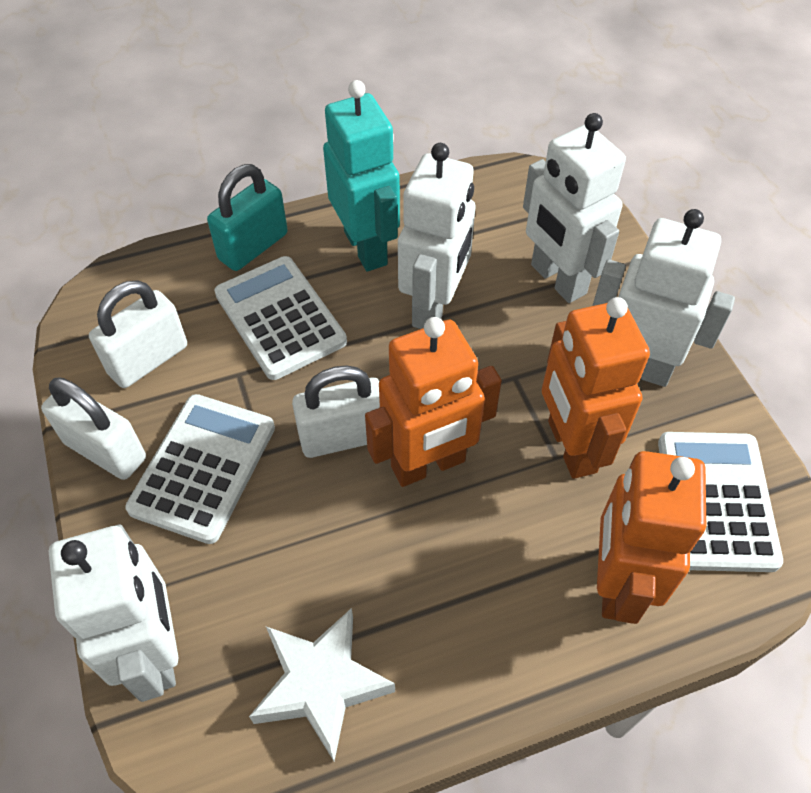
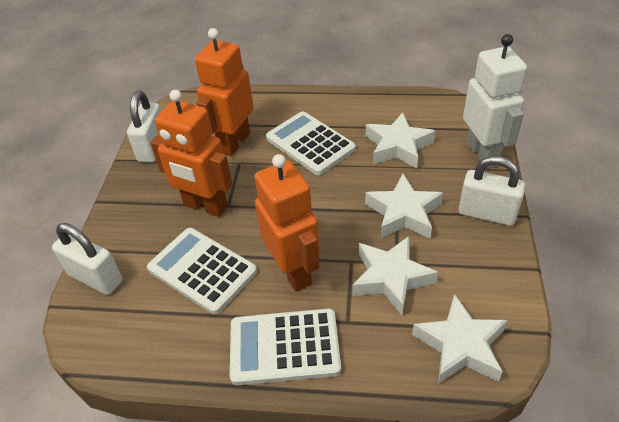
turquoise padlock: 1 -> 0
turquoise robot: 1 -> 0
white robot: 4 -> 1
white star: 1 -> 4

